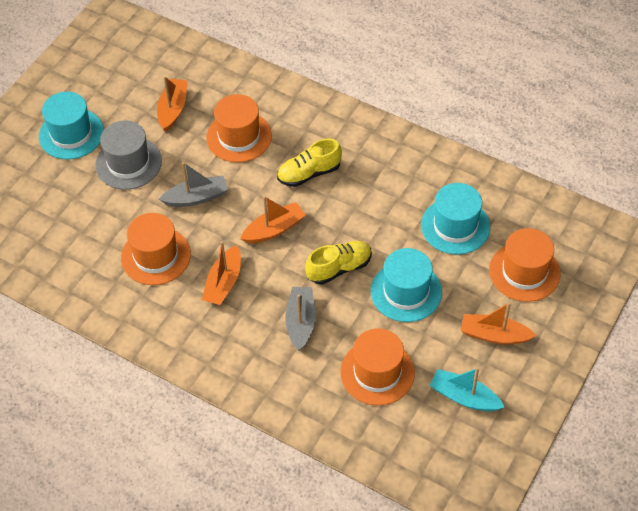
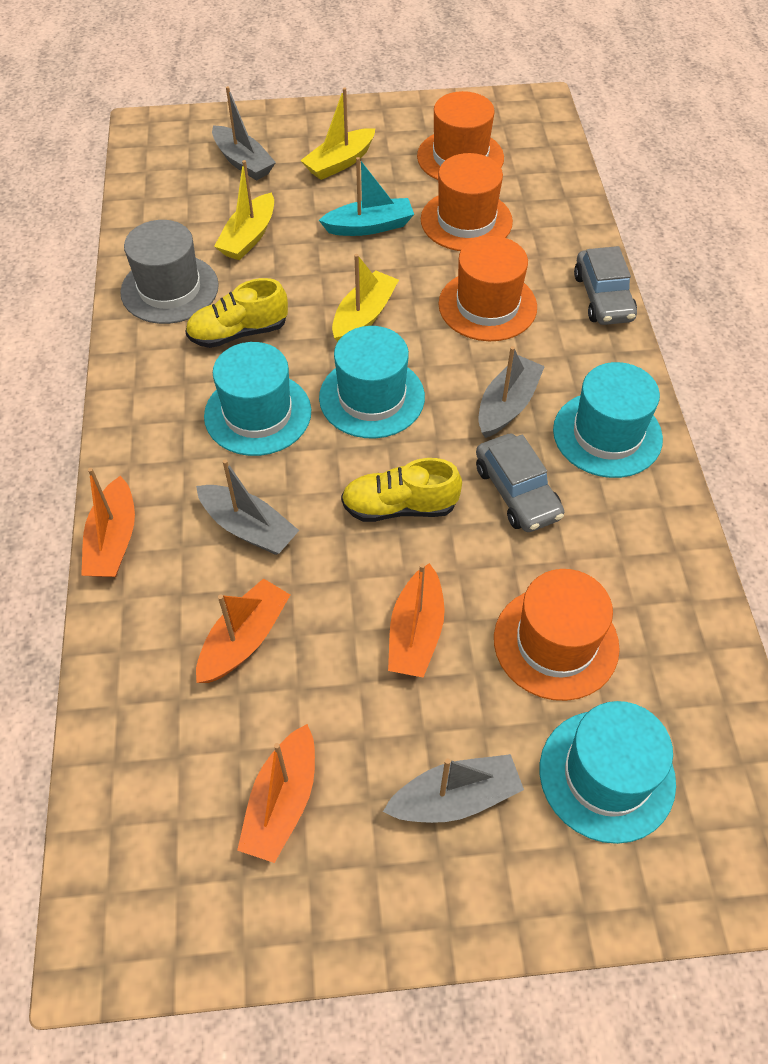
grey boat: 2 -> 4
grey car: 0 -> 2
turquoise hat: 3 -> 4
yellow boat: 0 -> 3

